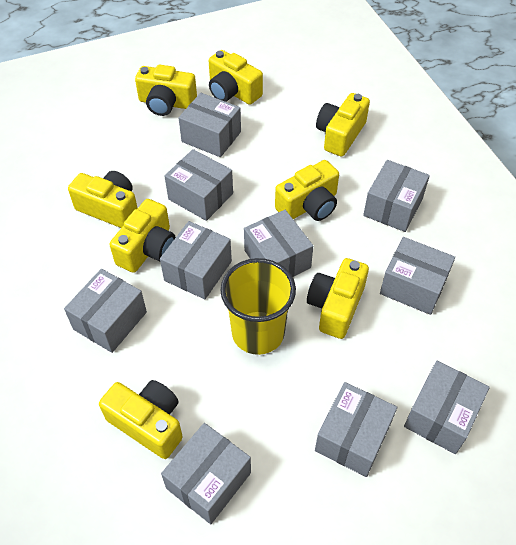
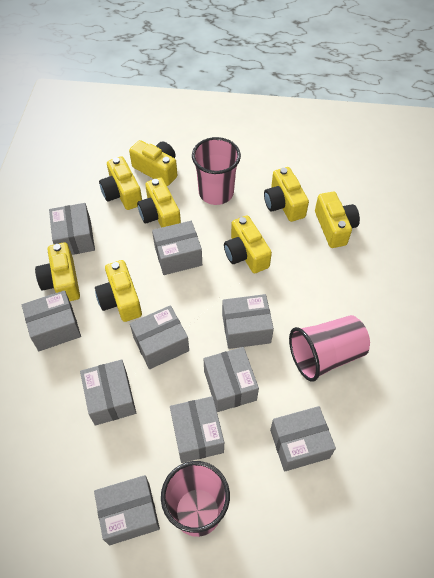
pink cup: 0 -> 3
yellow cup: 1 -> 0

